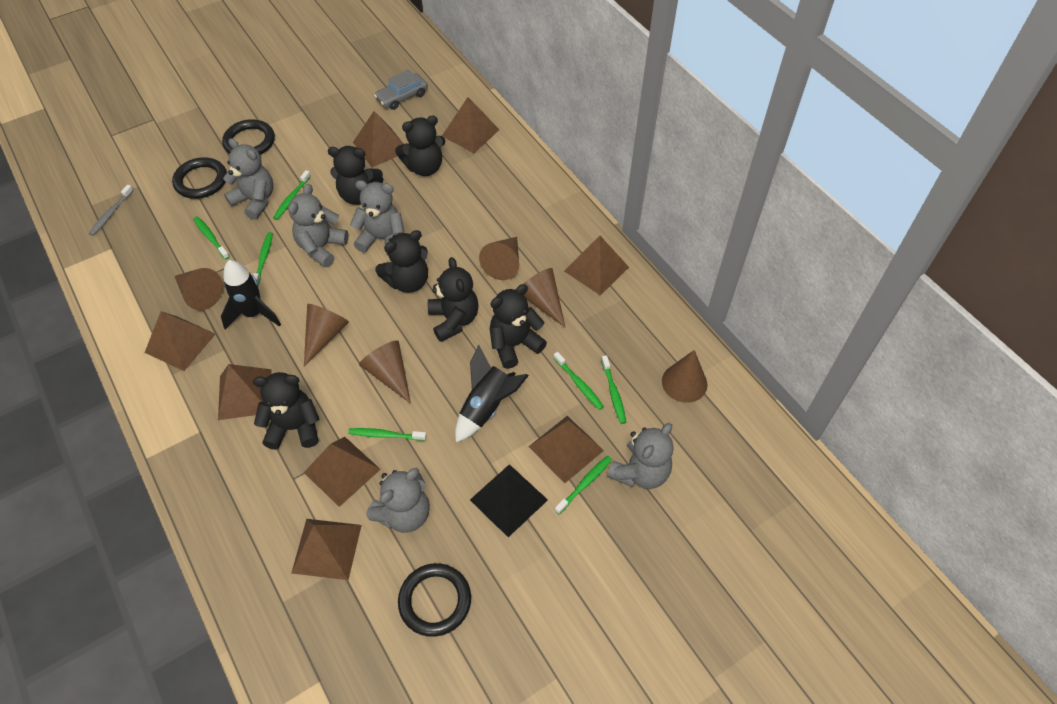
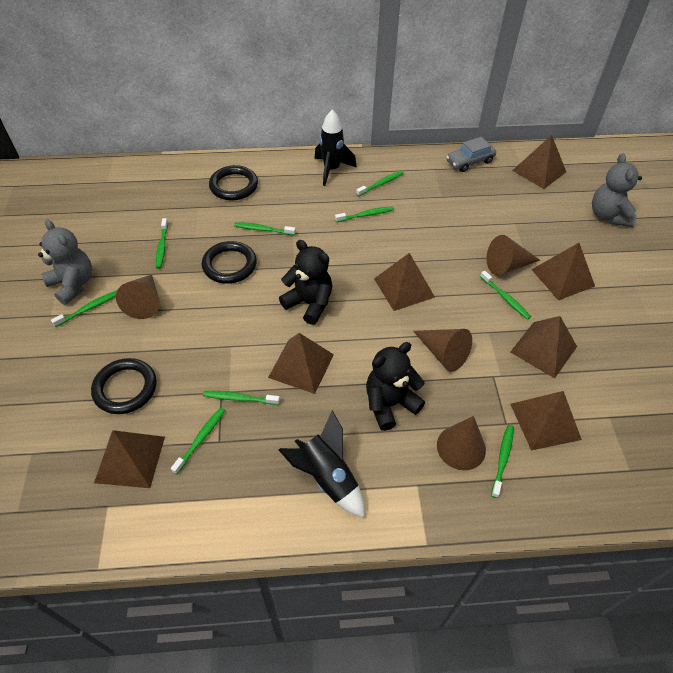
black pyramid: 1 -> 0
black teddy bear: 6 -> 2
brown cone: 6 -> 4
brown pyramid: 8 -> 7
green toothbrush: 7 -> 9
grey teddy bear: 5 -> 2
grey toothbrush: 1 -> 0

